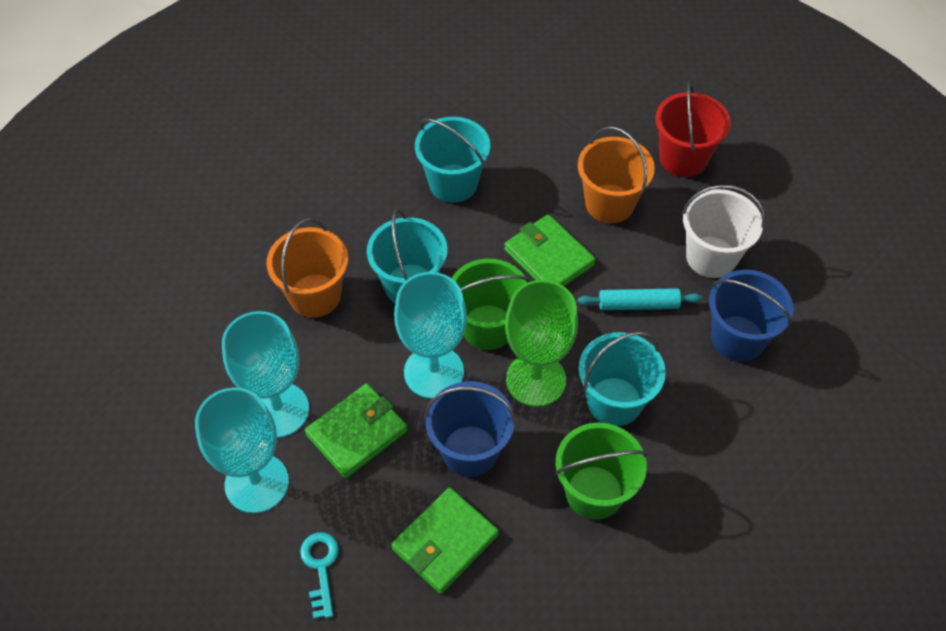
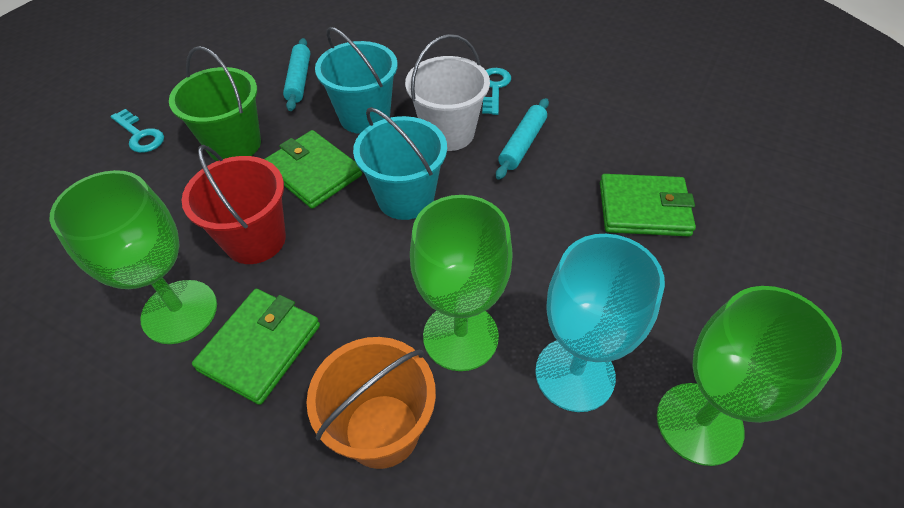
blue bucket: 2 -> 0
green bucket: 2 -> 1
green goblet: 1 -> 3
orange bucket: 2 -> 1
turquoise bucket: 3 -> 2
turquoise goblet: 3 -> 1
turquoise key: 1 -> 2
turquoise rolling pin: 1 -> 2

